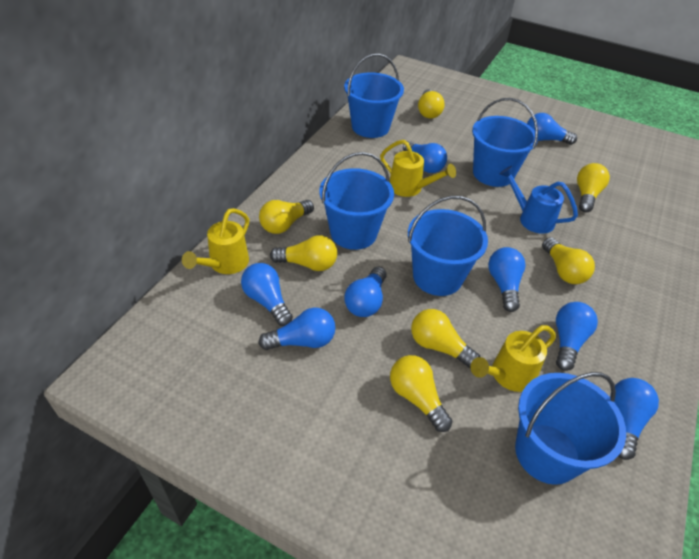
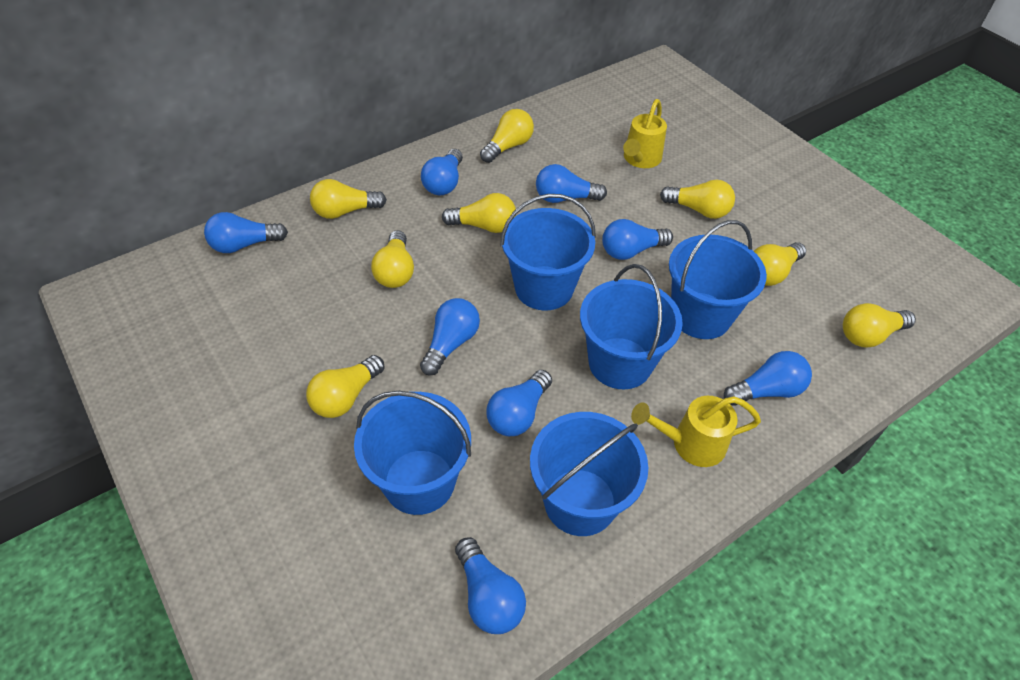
blue watering can: 1 -> 0
yellow light bulb: 7 -> 8
yellow watering can: 3 -> 2

